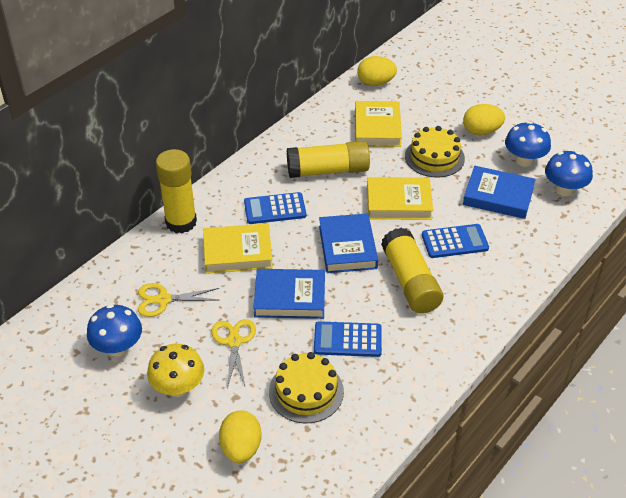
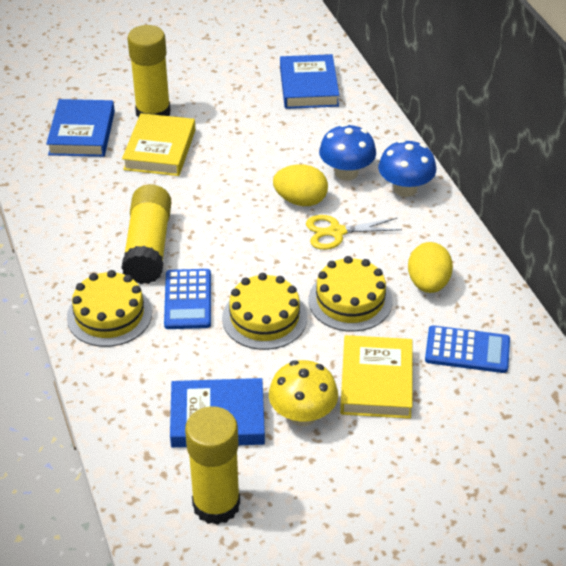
blue calculator: 3 -> 2
blue mushroom: 3 -> 2
yellow book: 3 -> 2
yellow cake: 2 -> 3
yellow egg: 3 -> 2
yellow scissors: 2 -> 1

